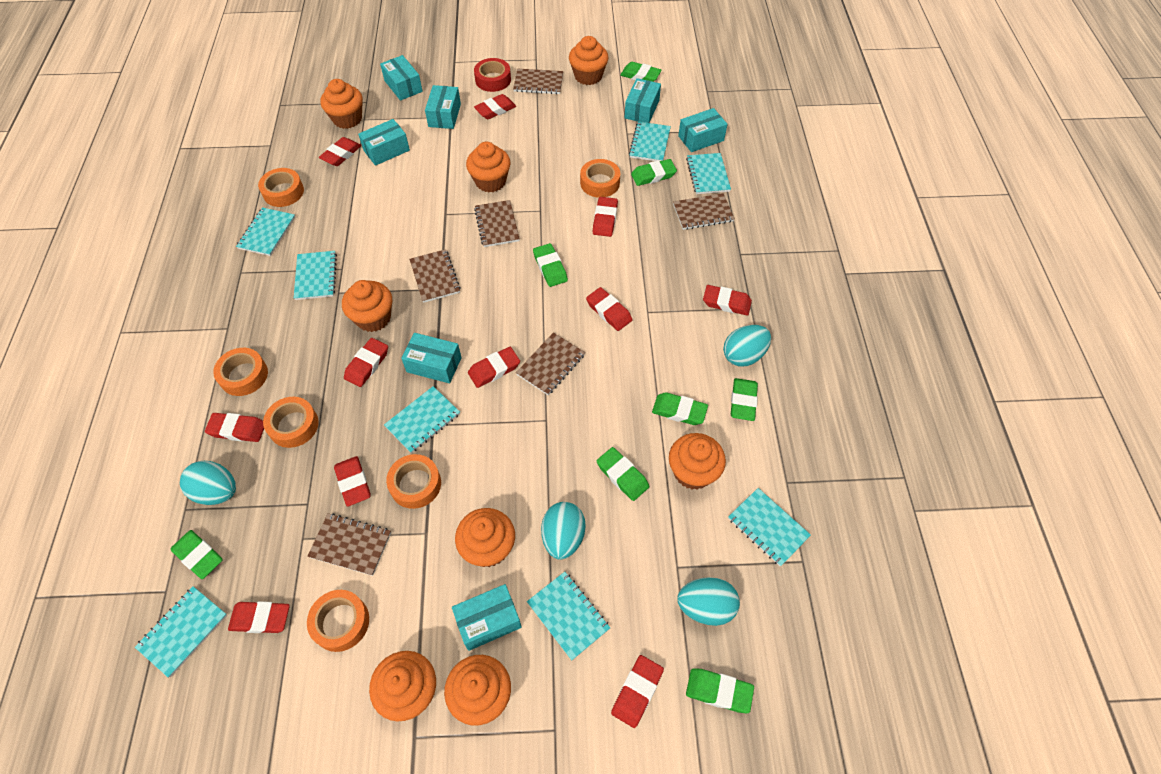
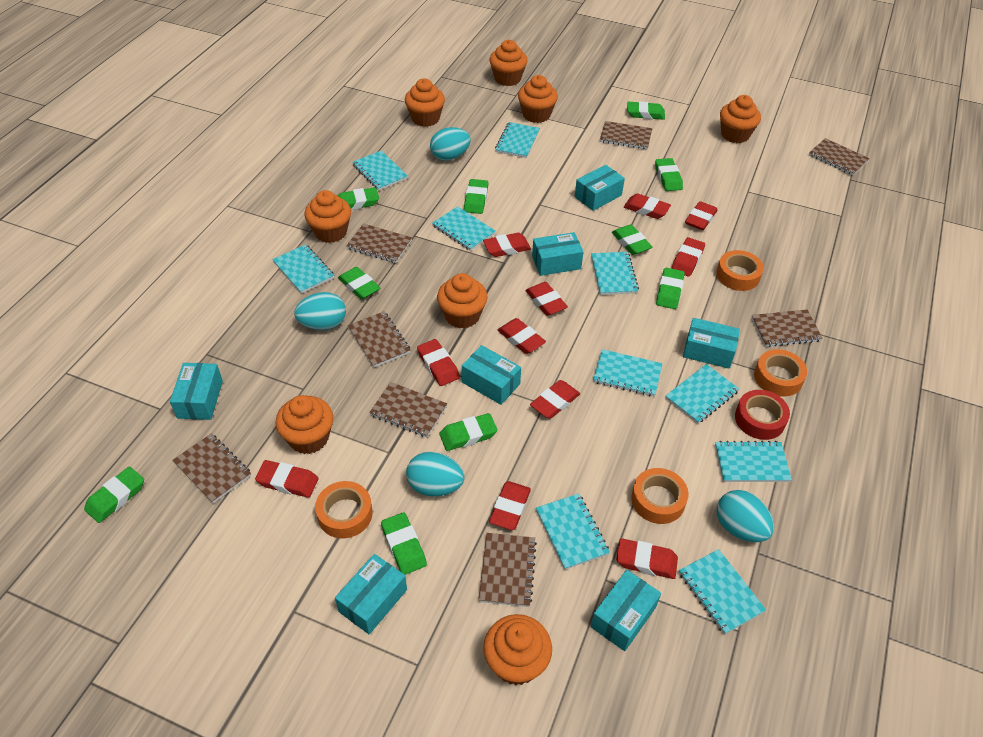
brown notebook: 6 -> 8
green eraser: 8 -> 10
orange tape: 6 -> 4
turquoise notebook: 8 -> 10

